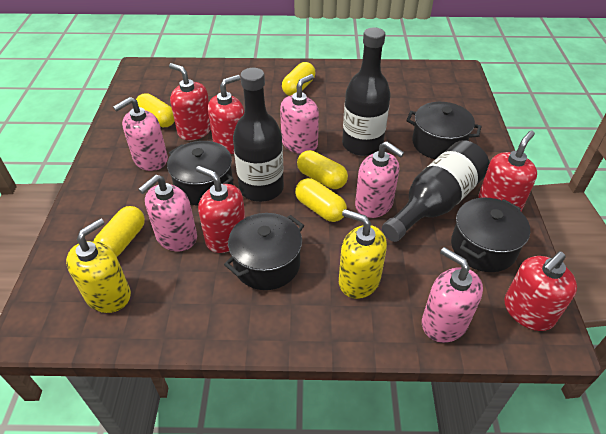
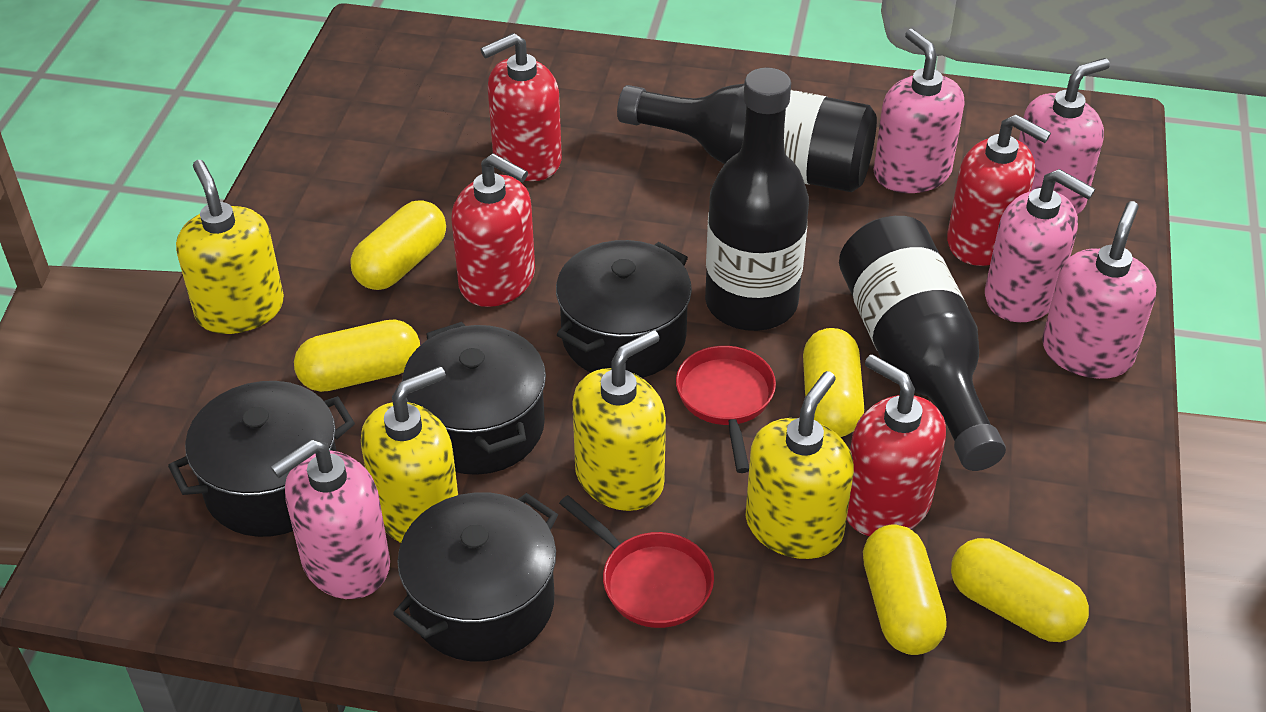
red pan: 0 -> 2
red soap dispenser: 5 -> 4
yellow soap dispenser: 2 -> 4

